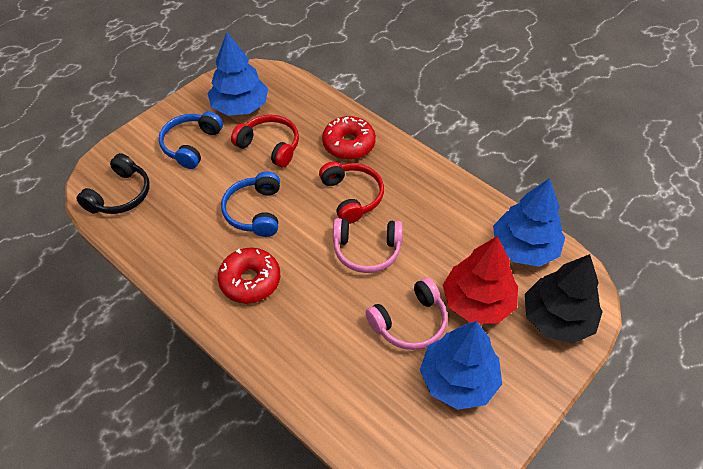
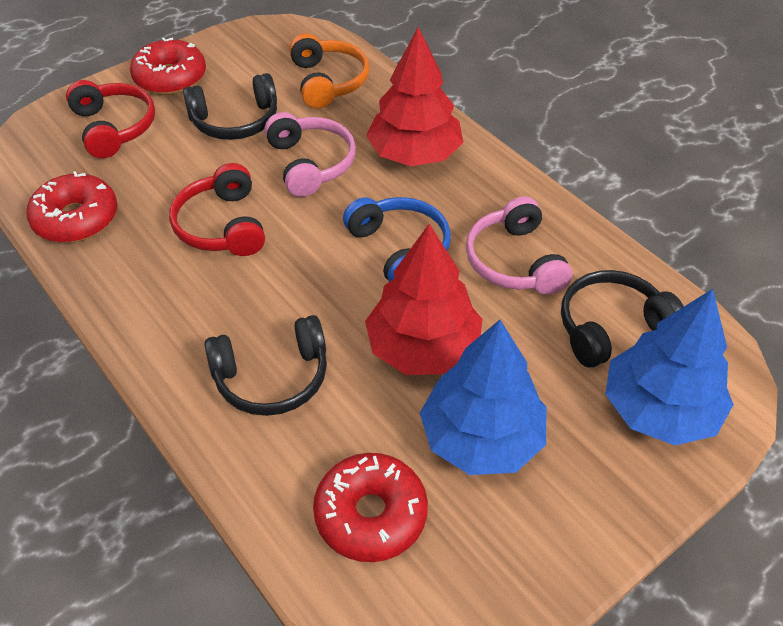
black headphones: 1 -> 3
black tree: 1 -> 0
blue headphones: 2 -> 1
blue tree: 3 -> 2
orange headphones: 0 -> 1
red donut: 2 -> 3
red tree: 1 -> 2

